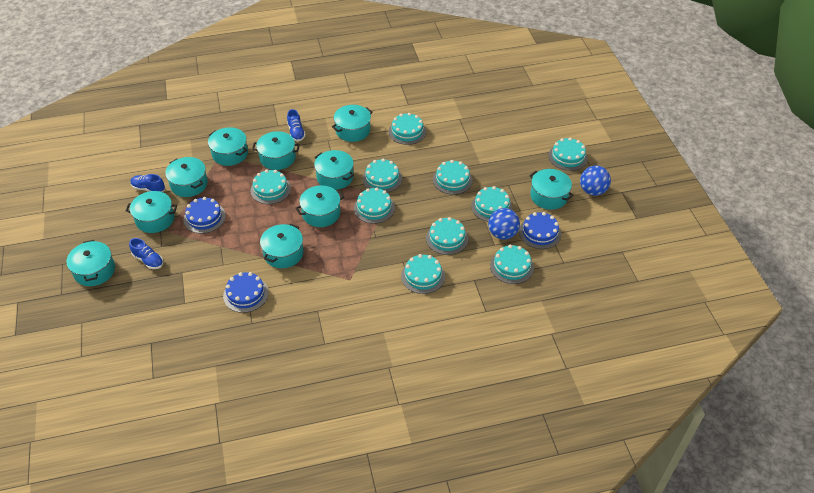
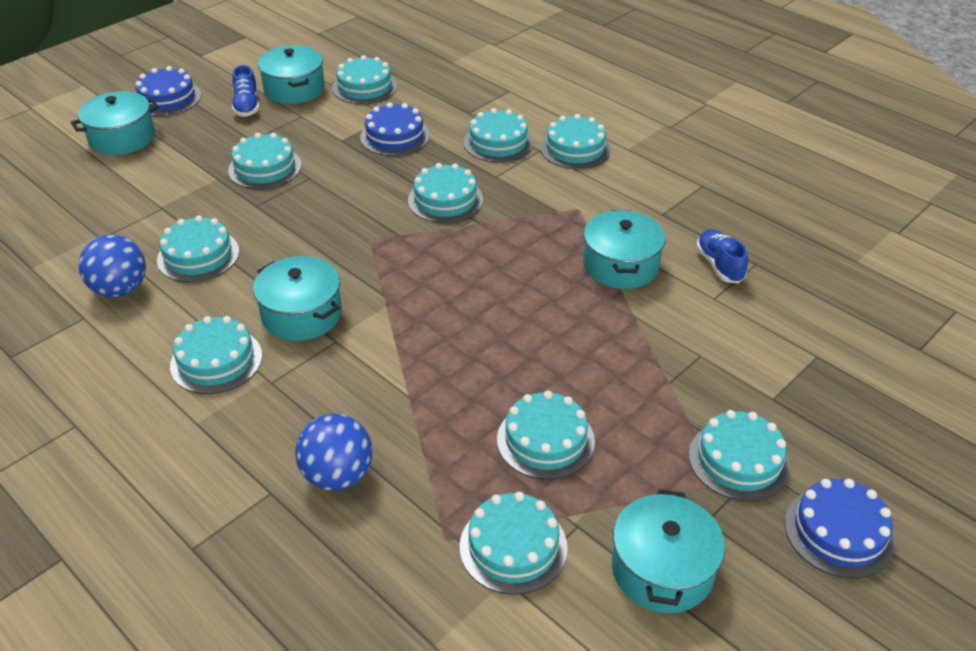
blue shoe: 3 -> 2
turquoise pot: 10 -> 5

